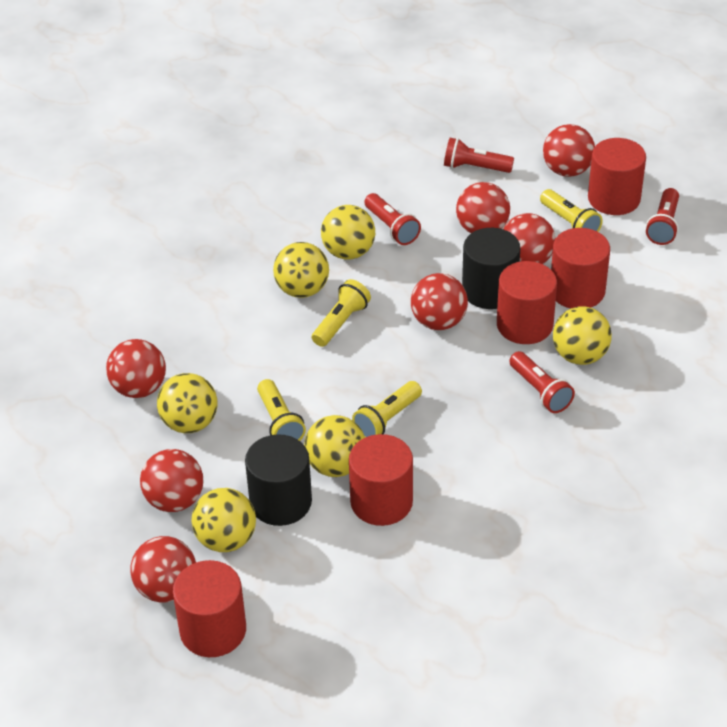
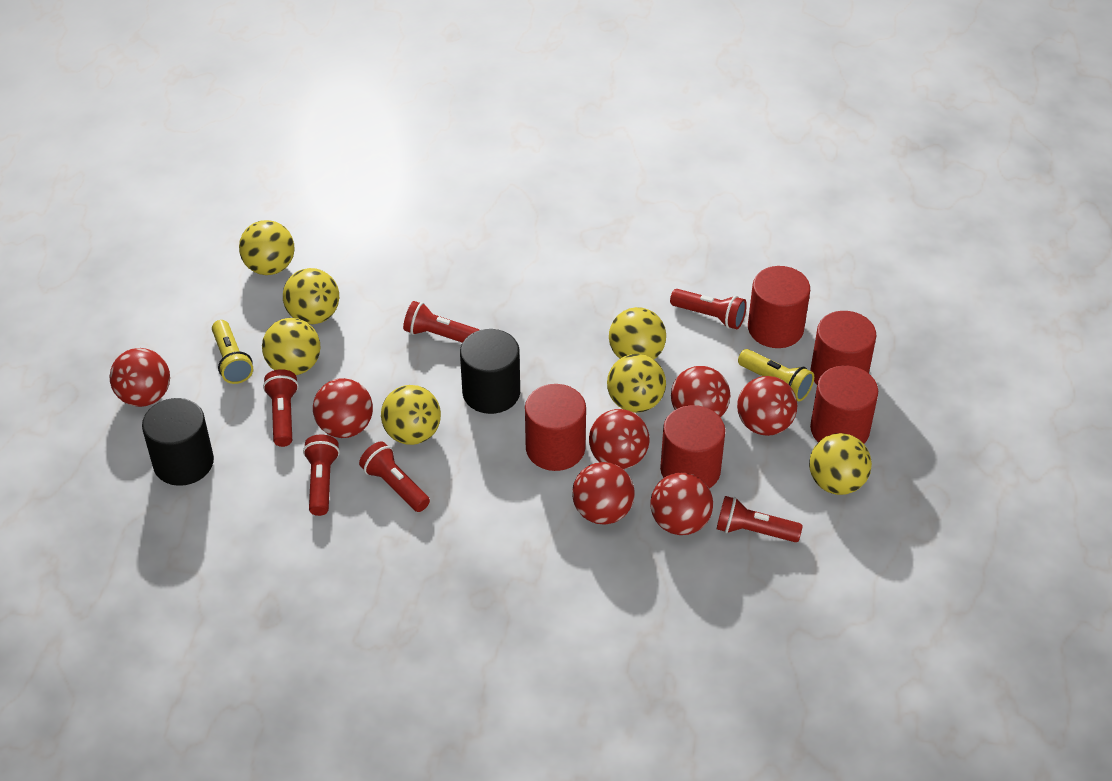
red flashlight: 4 -> 6
yellow ball: 6 -> 7
yellow flashlight: 4 -> 2

